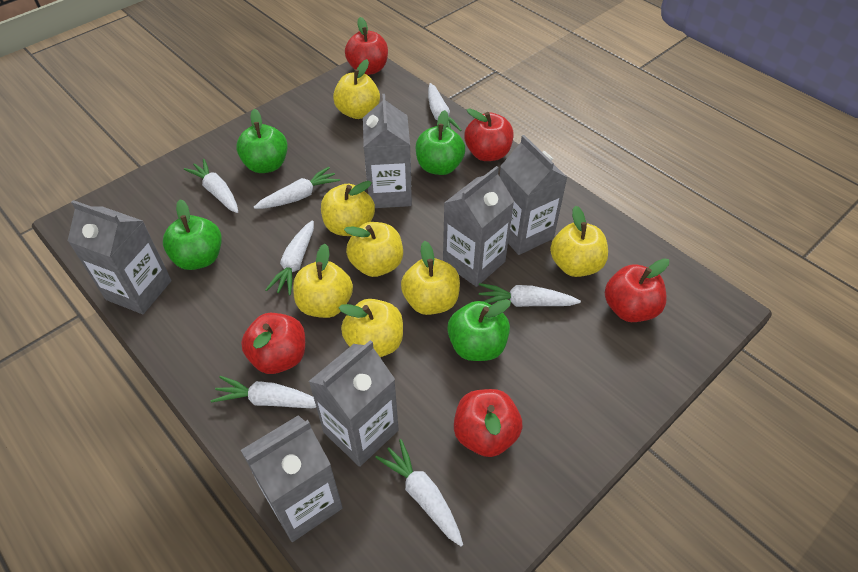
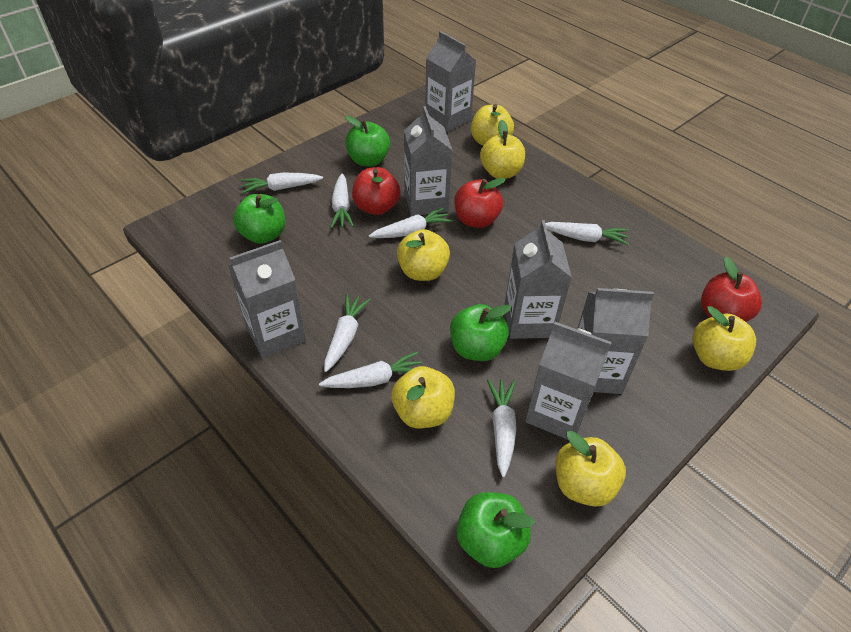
red apple: 5 -> 3
yellow apple: 7 -> 6

